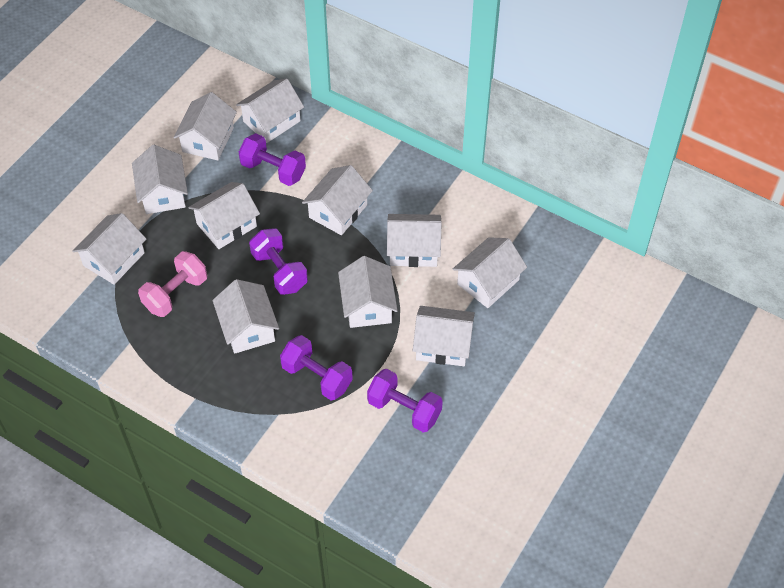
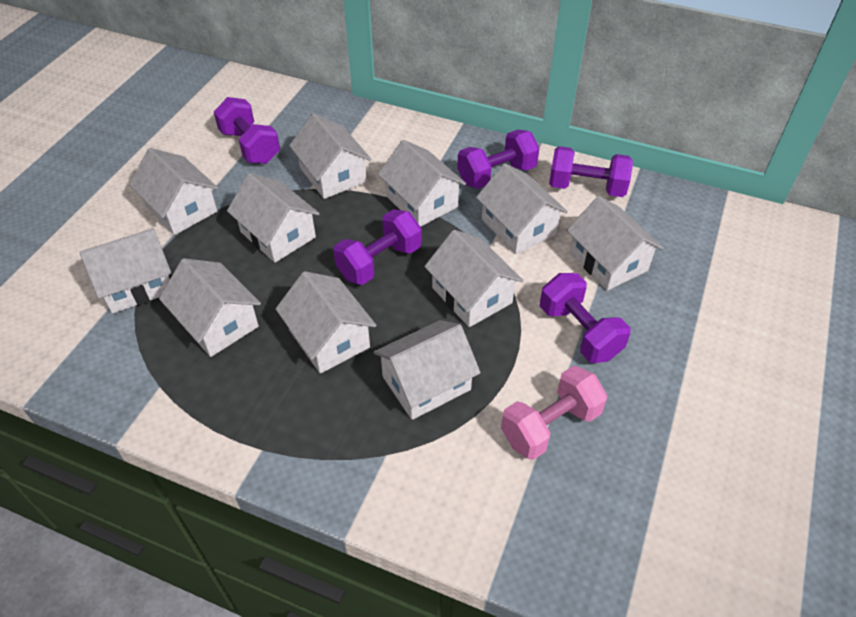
purple dumbbell: 4 -> 5

